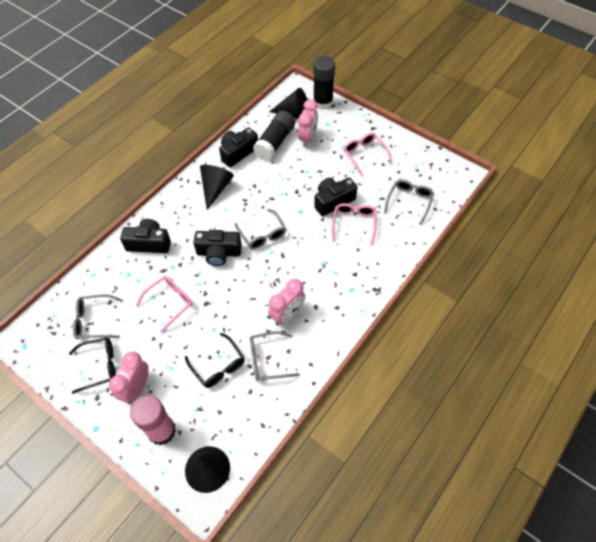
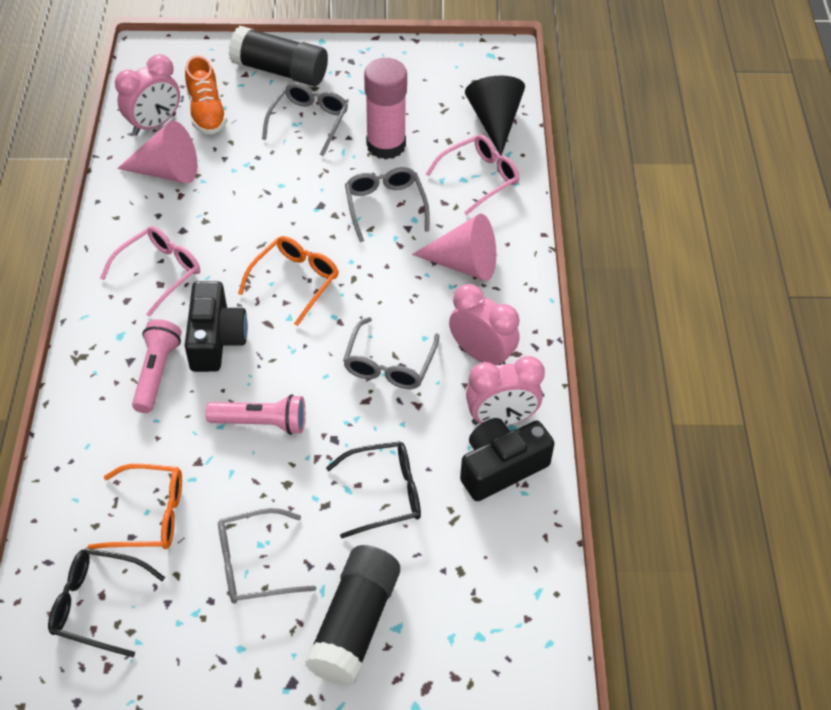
black camera: 4 -> 2
black cone: 3 -> 1
orange glasses: 0 -> 2
orange shoe: 0 -> 1
pink cone: 0 -> 2
pink flashlight: 0 -> 2
pink glasses: 3 -> 2

